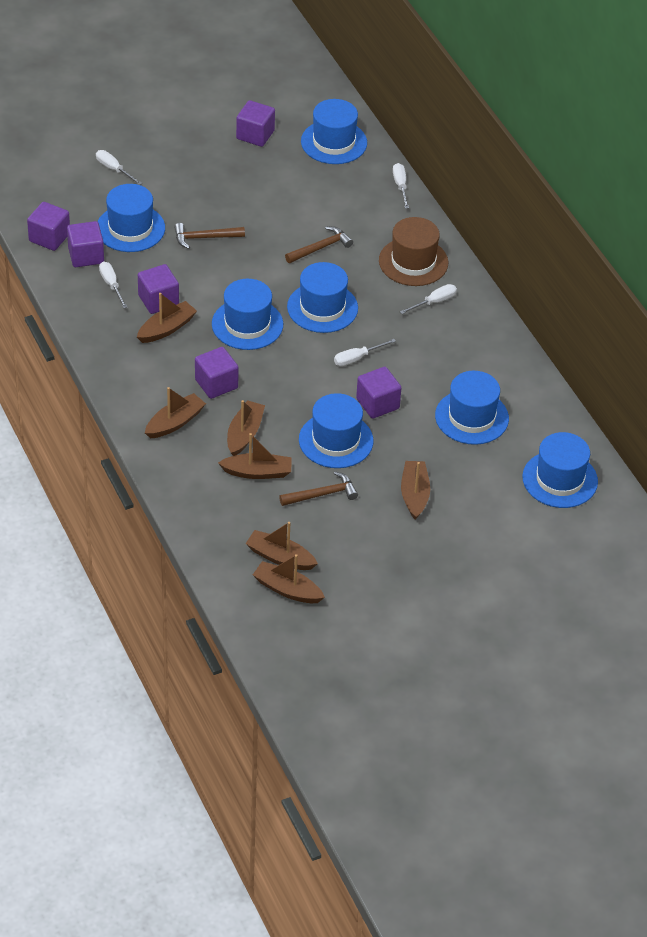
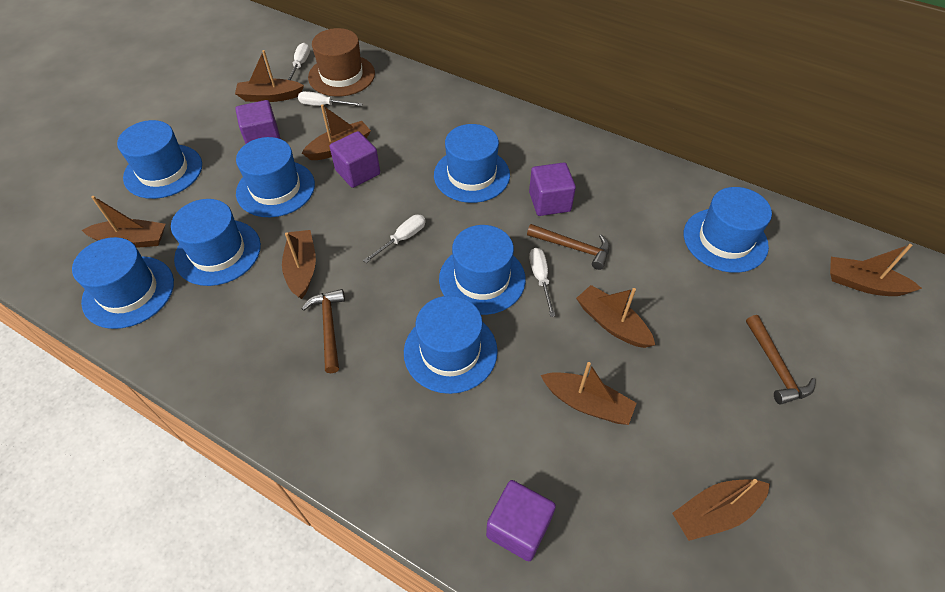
blue hat: 7 -> 8
brown boat: 7 -> 8
purple cube: 6 -> 4
white screwdriver: 5 -> 4

